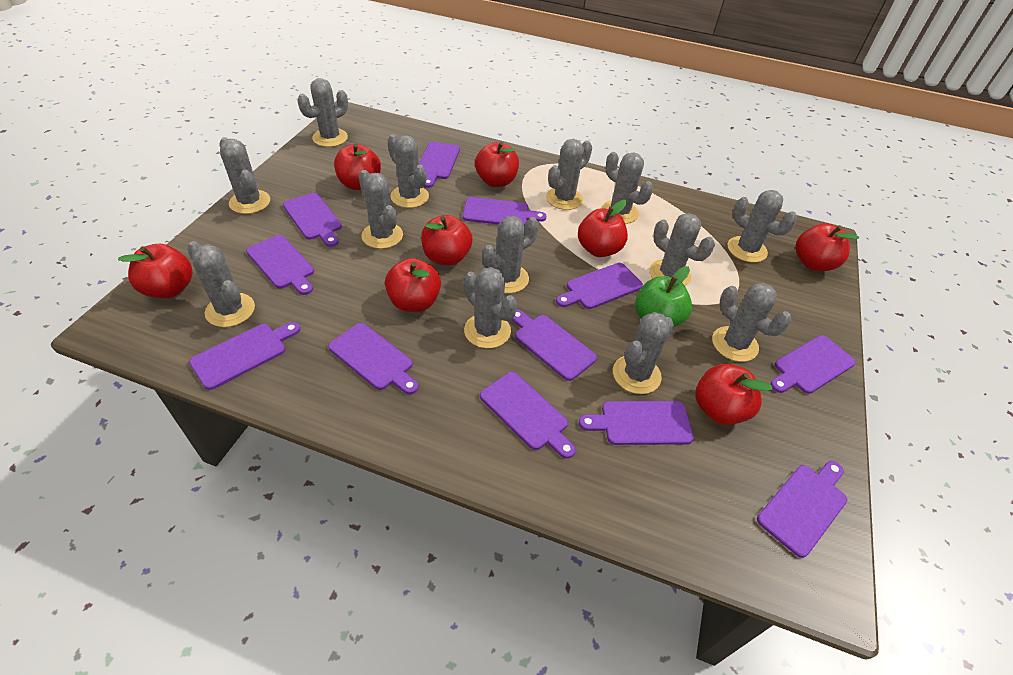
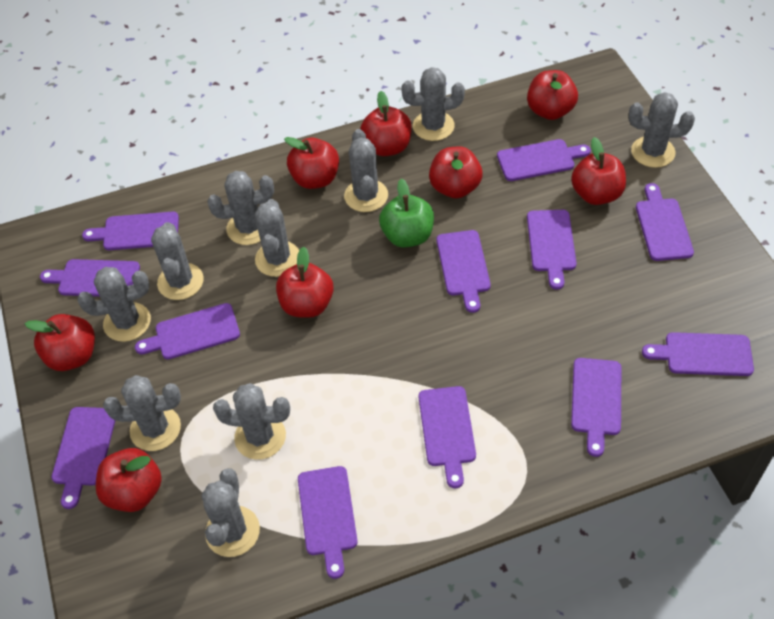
grey cactus: 13 -> 10

